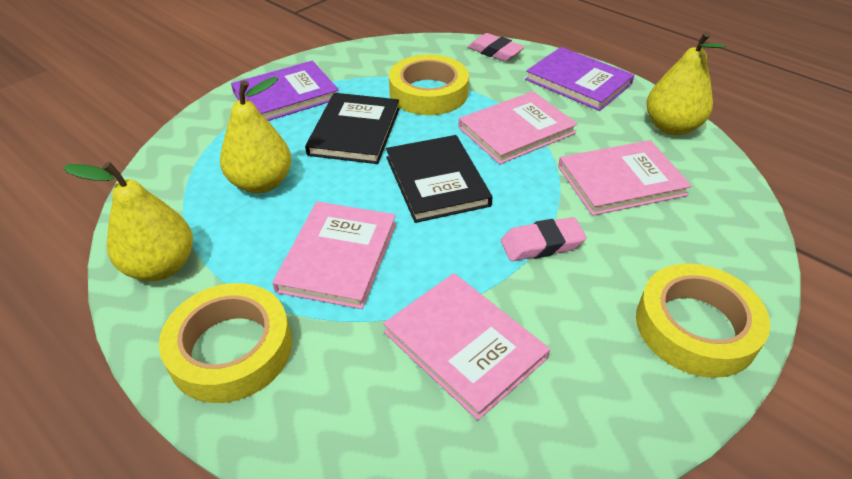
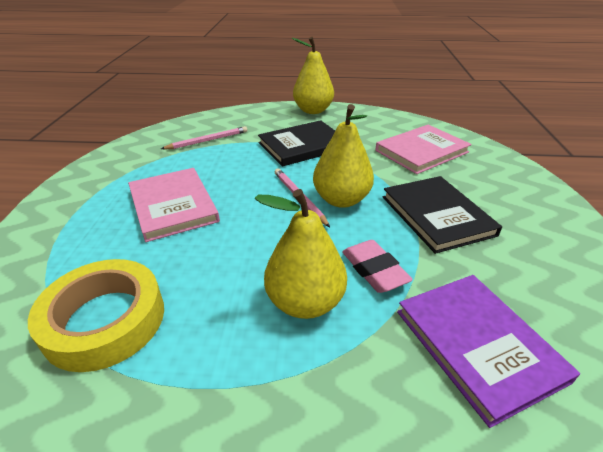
pink book: 4 -> 2
pink eraser: 2 -> 1
pink pencil: 0 -> 2
purple book: 2 -> 1
yellow tape: 3 -> 1

